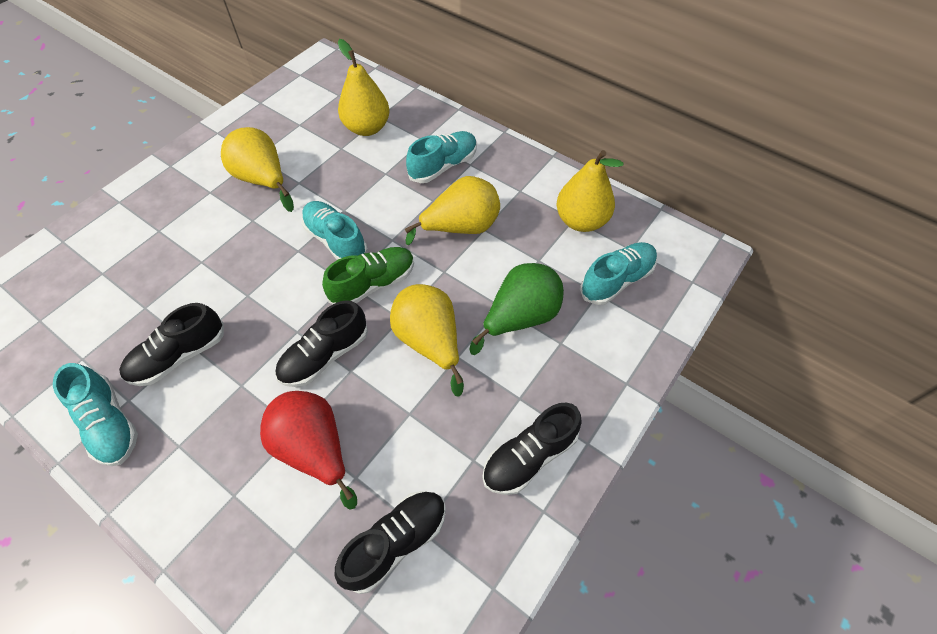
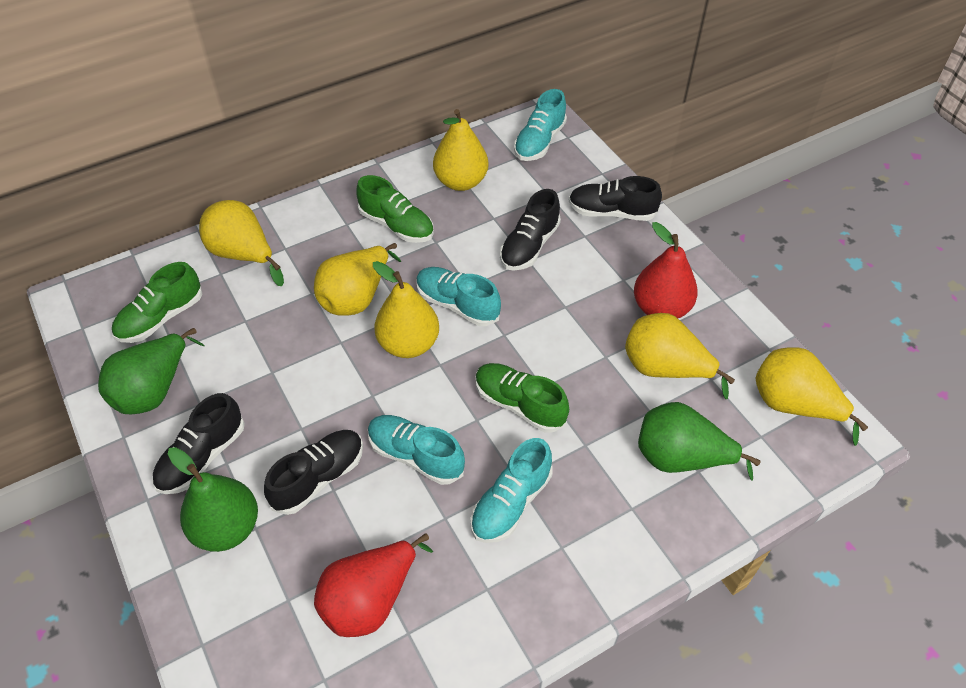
green pear: 1 -> 3
green shoe: 1 -> 3
red pear: 1 -> 2
yellow pear: 5 -> 6

